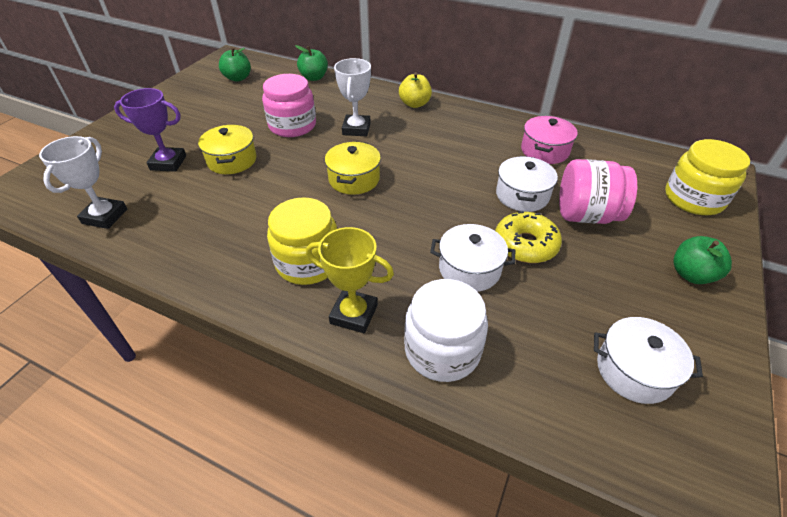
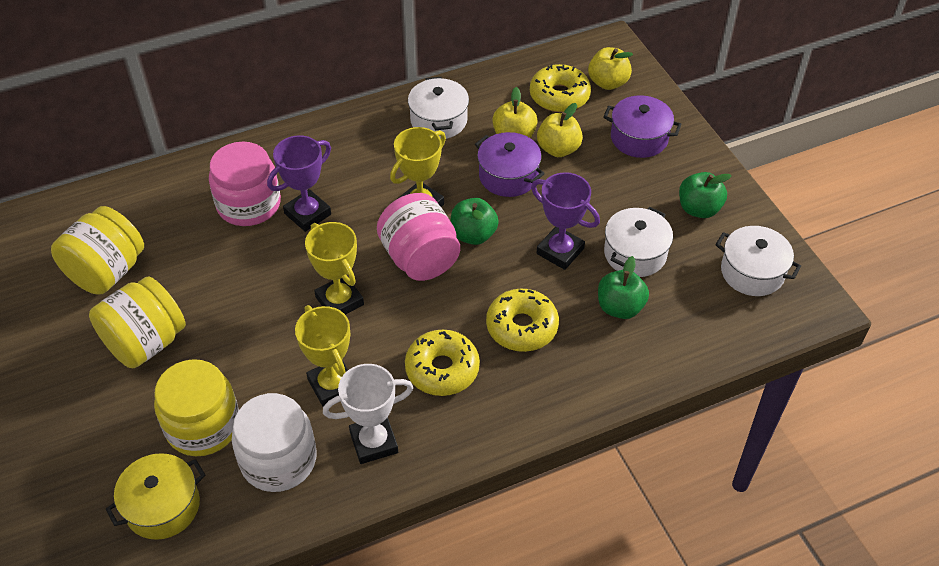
pink pot: 1 -> 0
purple pot: 0 -> 2
purple trophy: 1 -> 2
white trophy: 2 -> 1
yellow apple: 1 -> 3
yellow donut: 1 -> 3
yellow jar: 2 -> 3
yellow pot: 2 -> 1
yellow trophy: 1 -> 3

